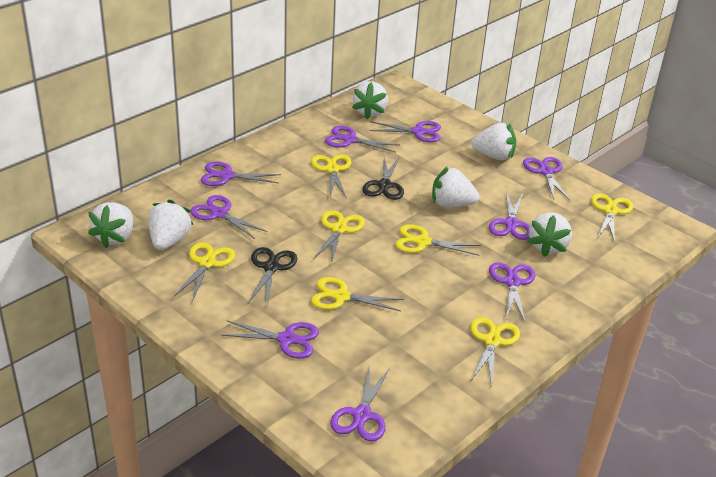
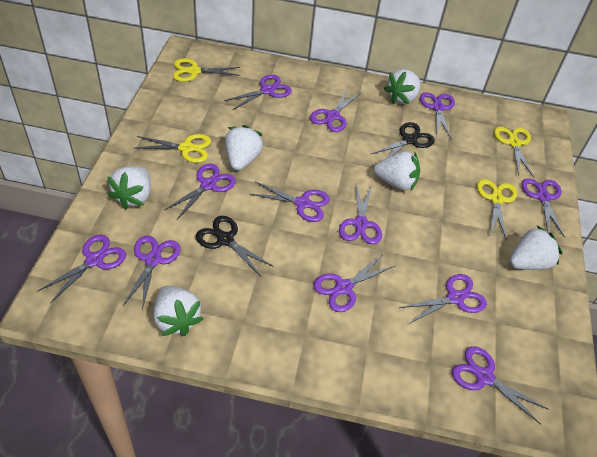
purple scissors: 9 -> 12
yellow scissors: 7 -> 4

